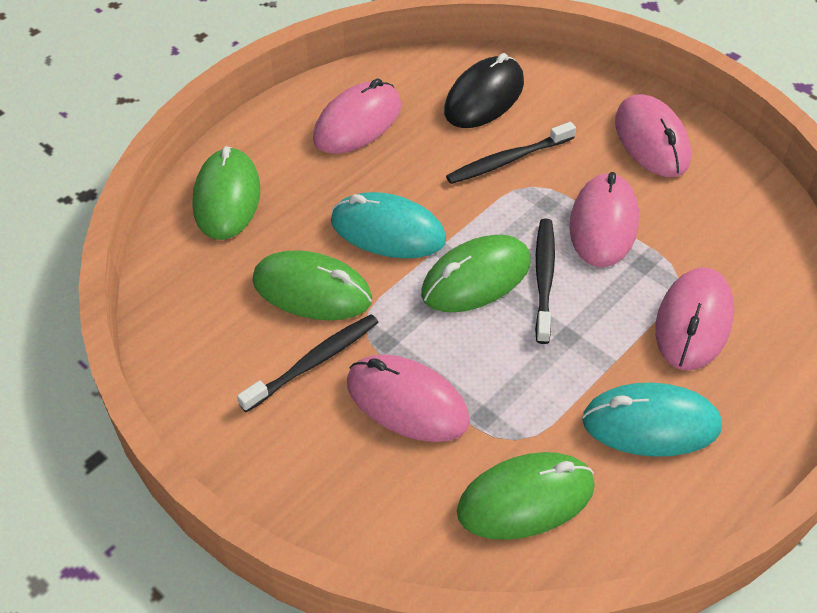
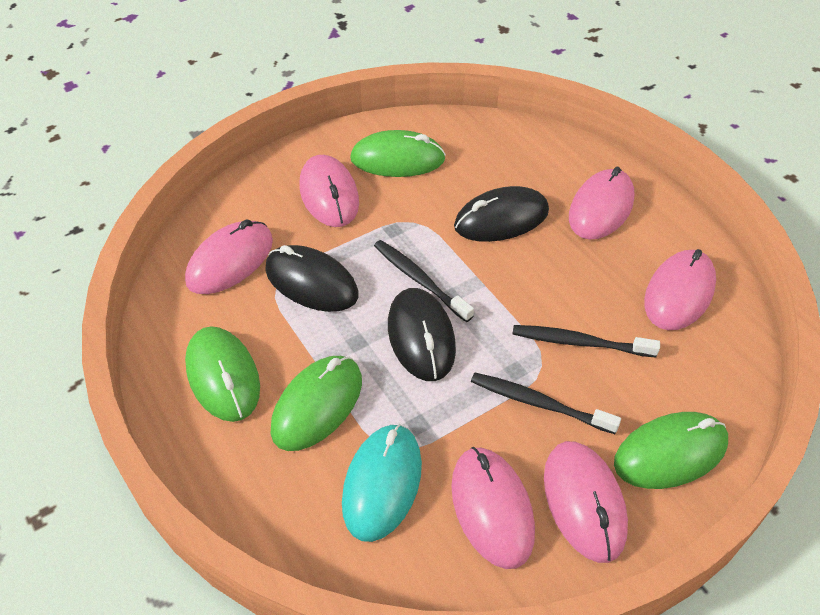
black mouse: 1 -> 3
pink mouse: 5 -> 6
turquoise mouse: 2 -> 1

